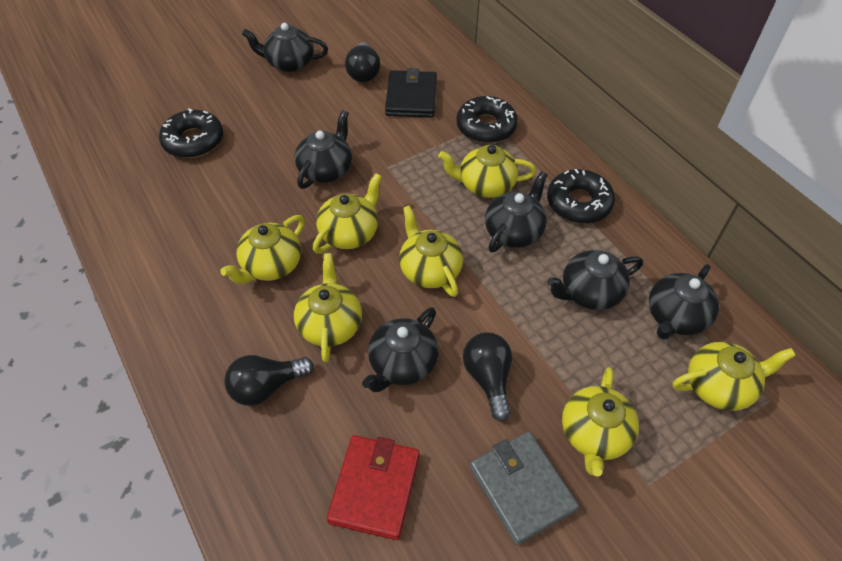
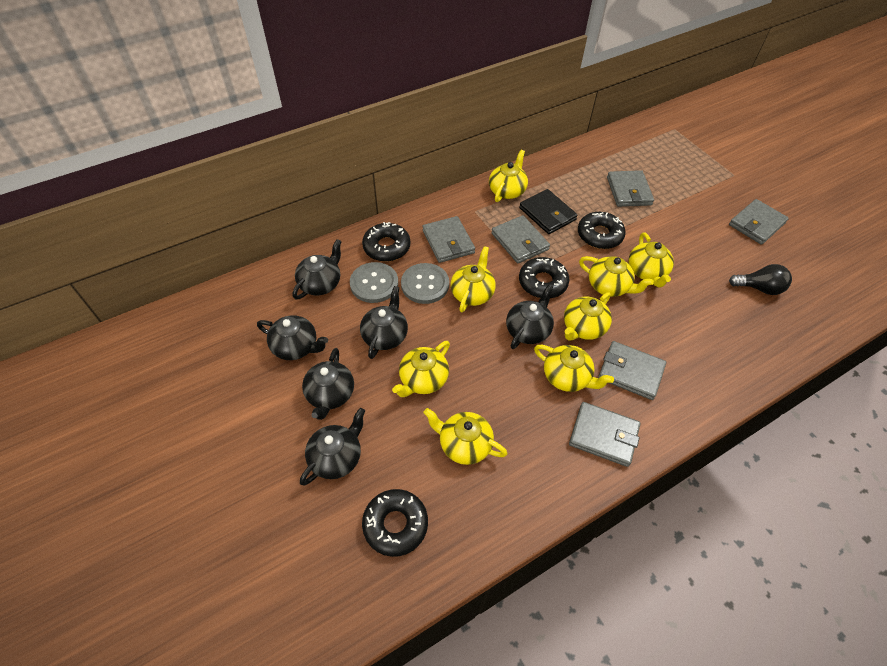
black donut: 3 -> 4
black light bulb: 3 -> 1
grey button: 0 -> 2
grey wallet: 1 -> 6
red wallet: 1 -> 0
yellow teapot: 7 -> 8

